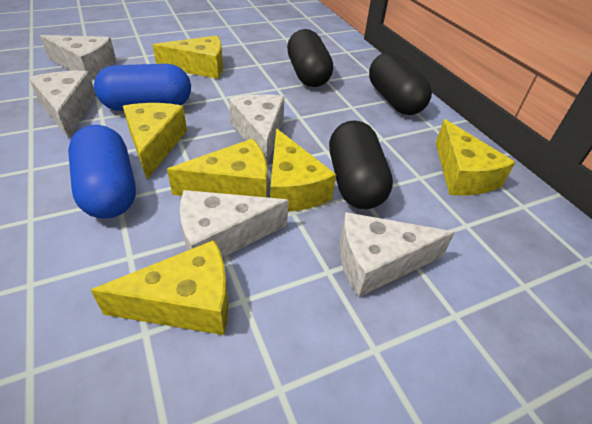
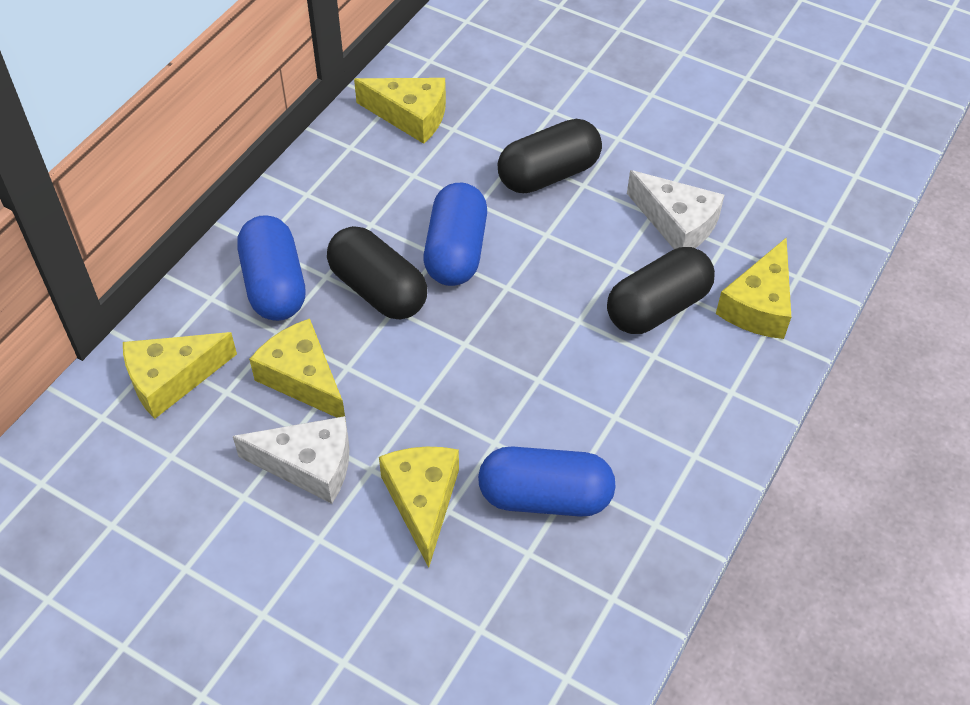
blue capsule: 2 -> 3
white cheese: 5 -> 2
yellow cheese: 6 -> 5

